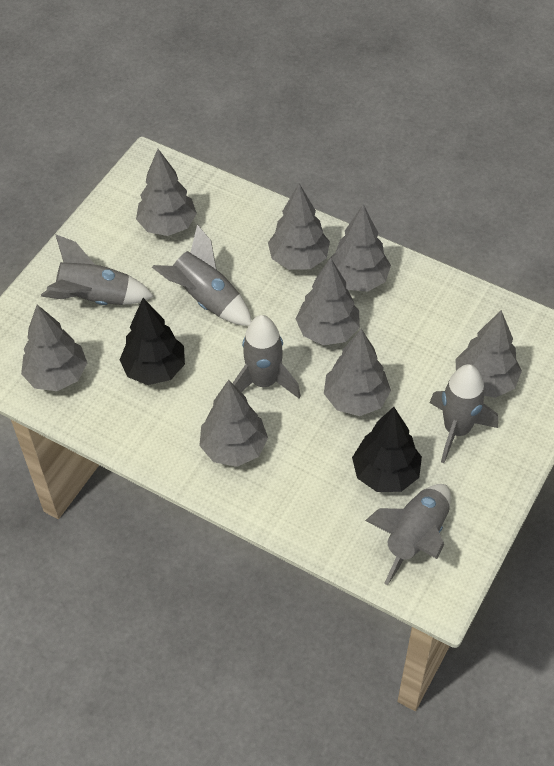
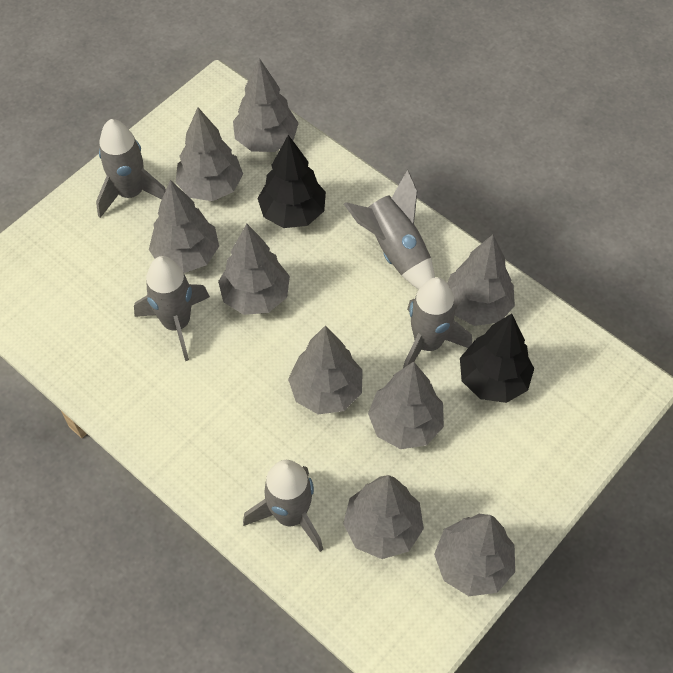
grey tree: 8 -> 9

